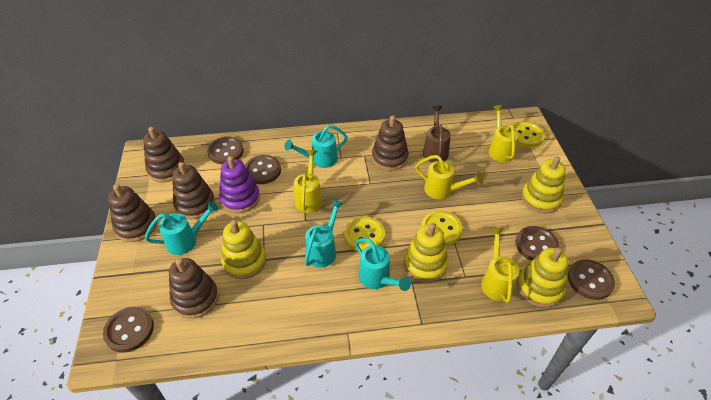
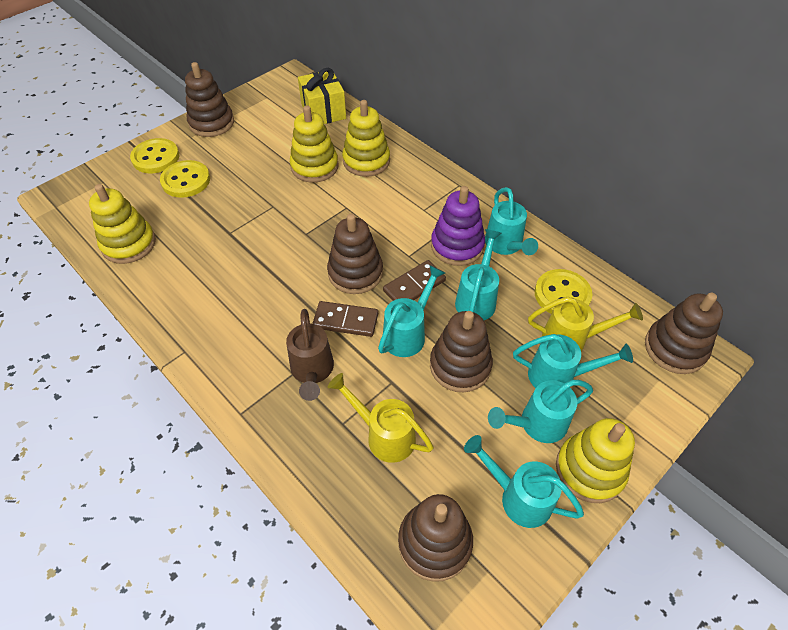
brown button: 5 -> 0
brown domino: 0 -> 2
turquoise watering can: 4 -> 6
yellow gift: 0 -> 1
yellow watering can: 4 -> 2

